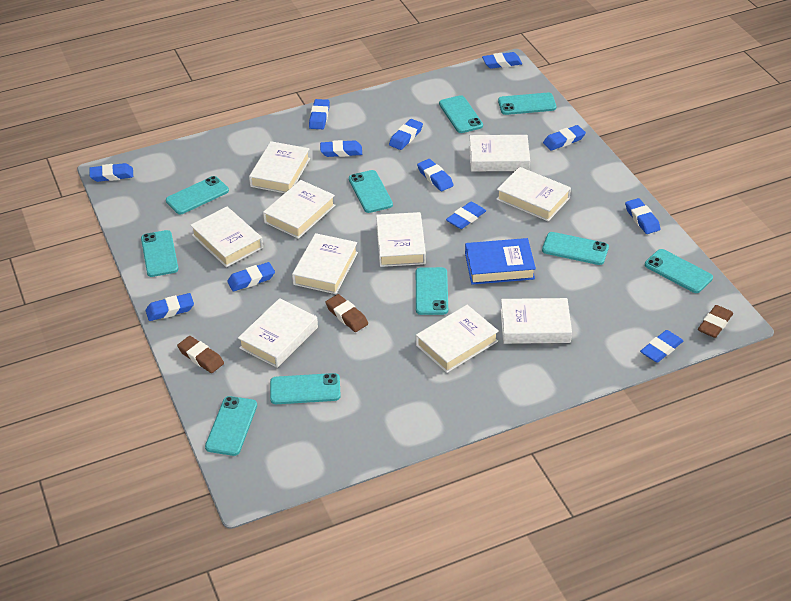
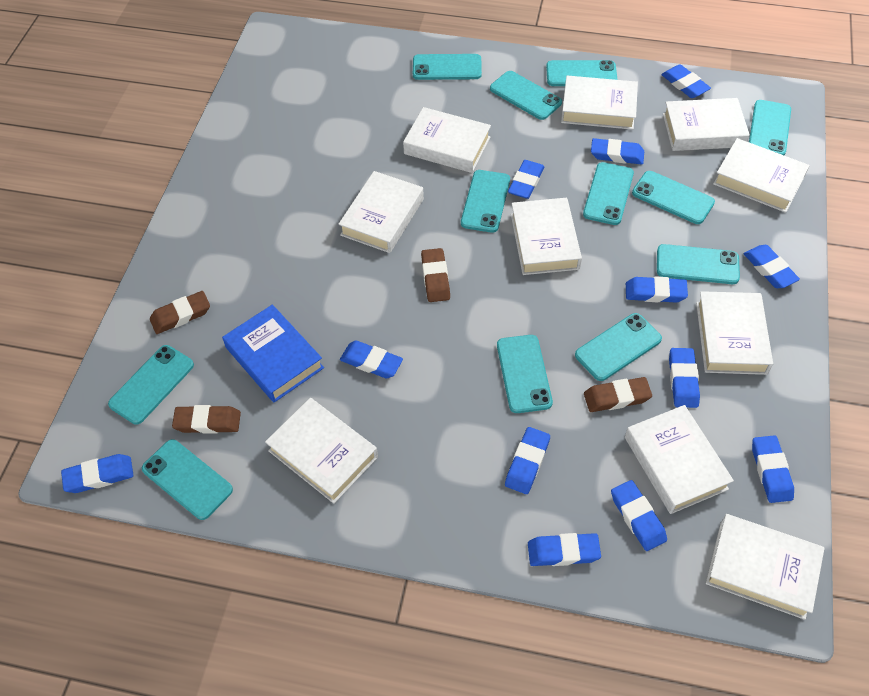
brown eraser: 3 -> 4
turquoise phone: 10 -> 12

